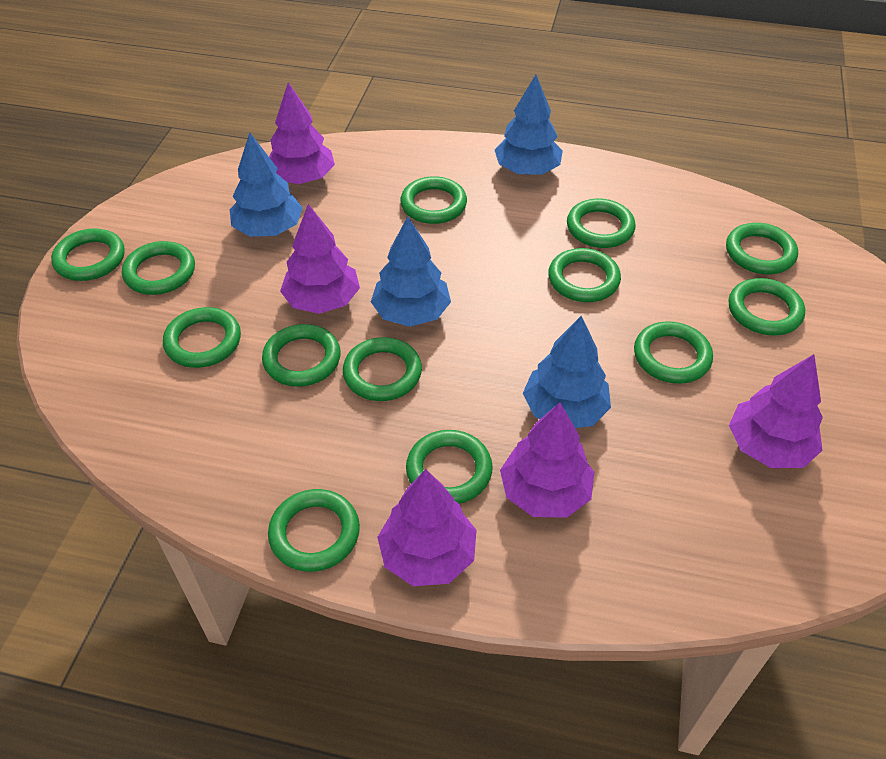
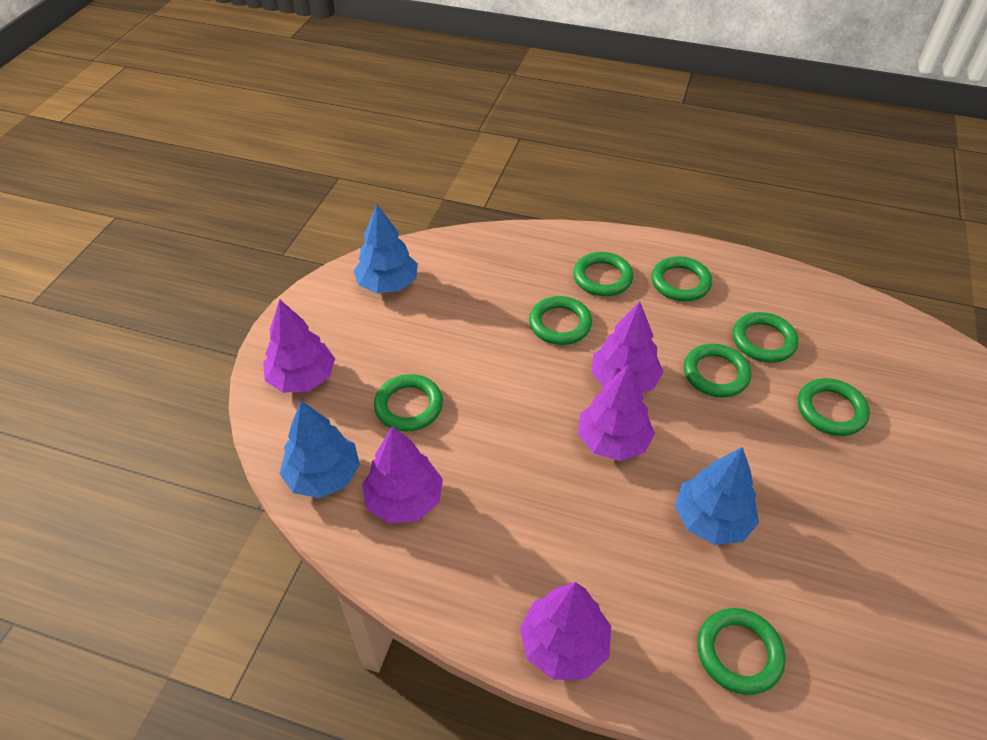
blue tree: 4 -> 3
green ring: 13 -> 8

